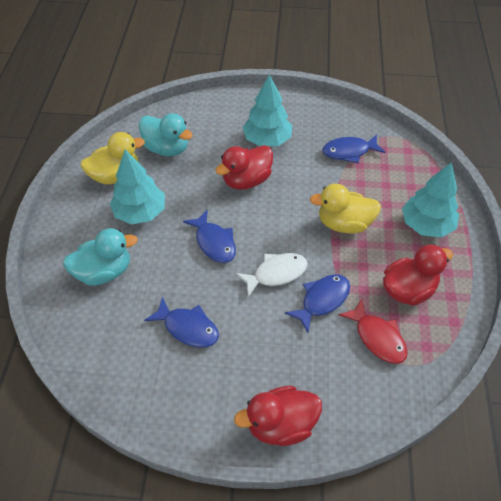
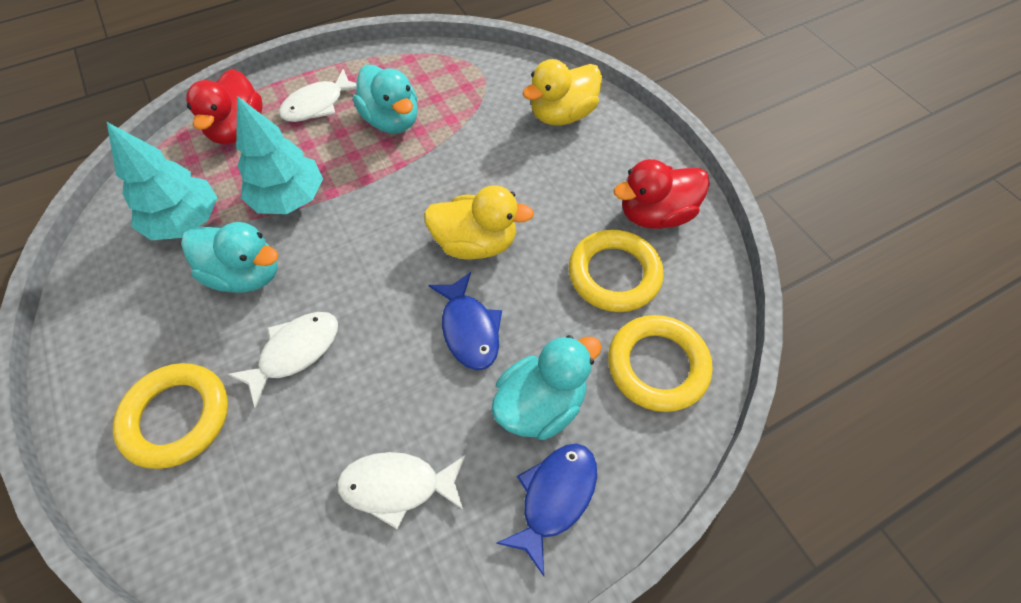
blue fish: 4 -> 2
red duck: 3 -> 2
red fish: 1 -> 0
turquoise duck: 2 -> 3
turquoise tree: 3 -> 2
white fish: 1 -> 3
yellow ring: 0 -> 3

